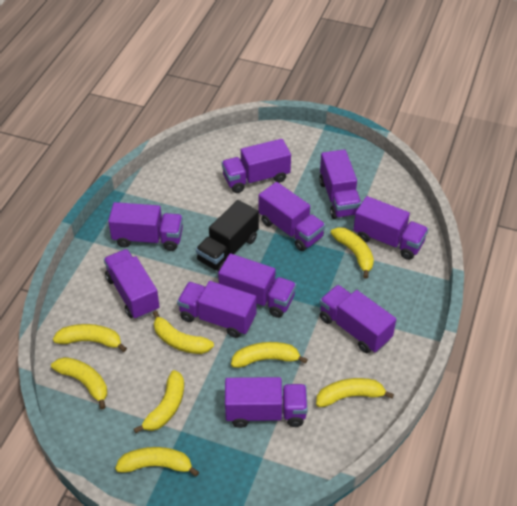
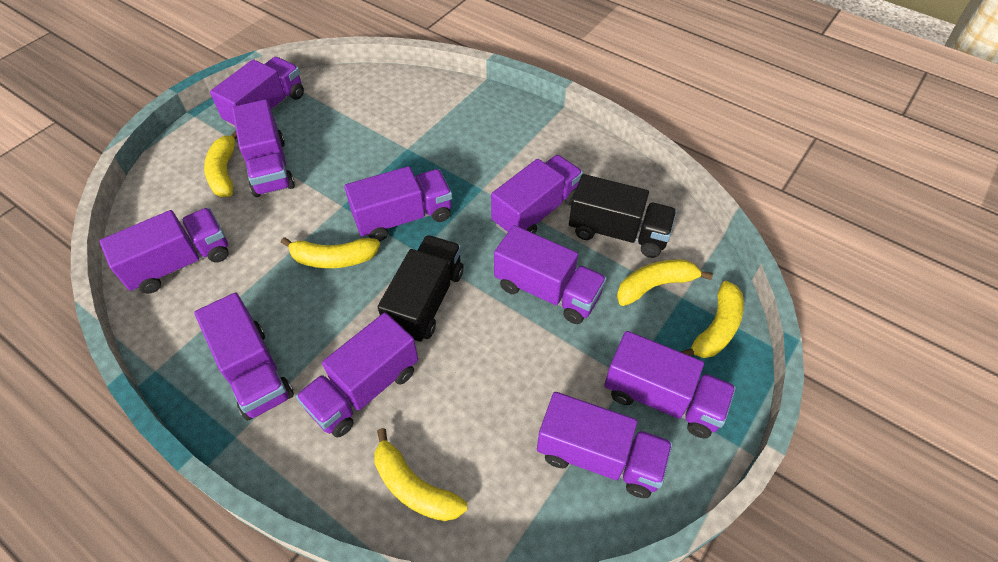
black truck: 1 -> 2
yellow banana: 8 -> 5

